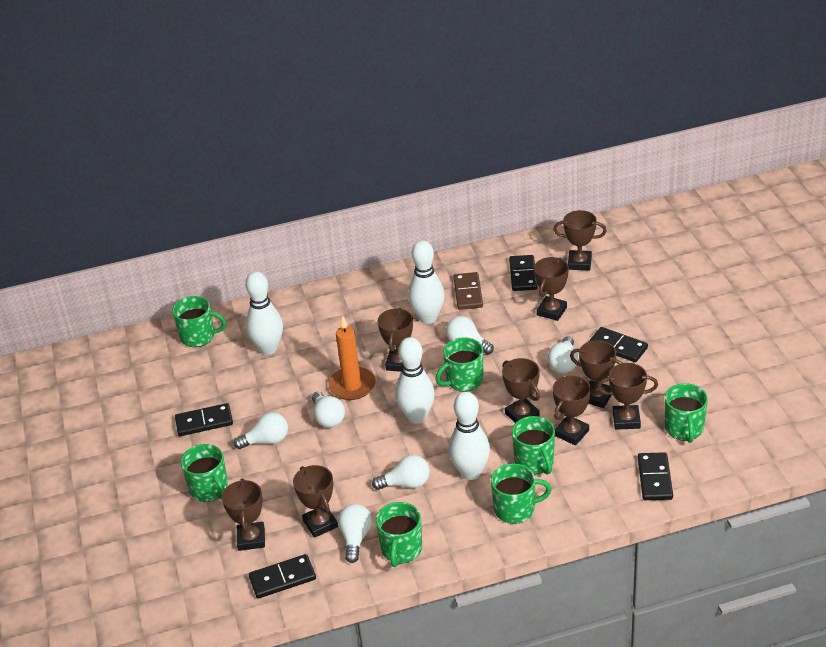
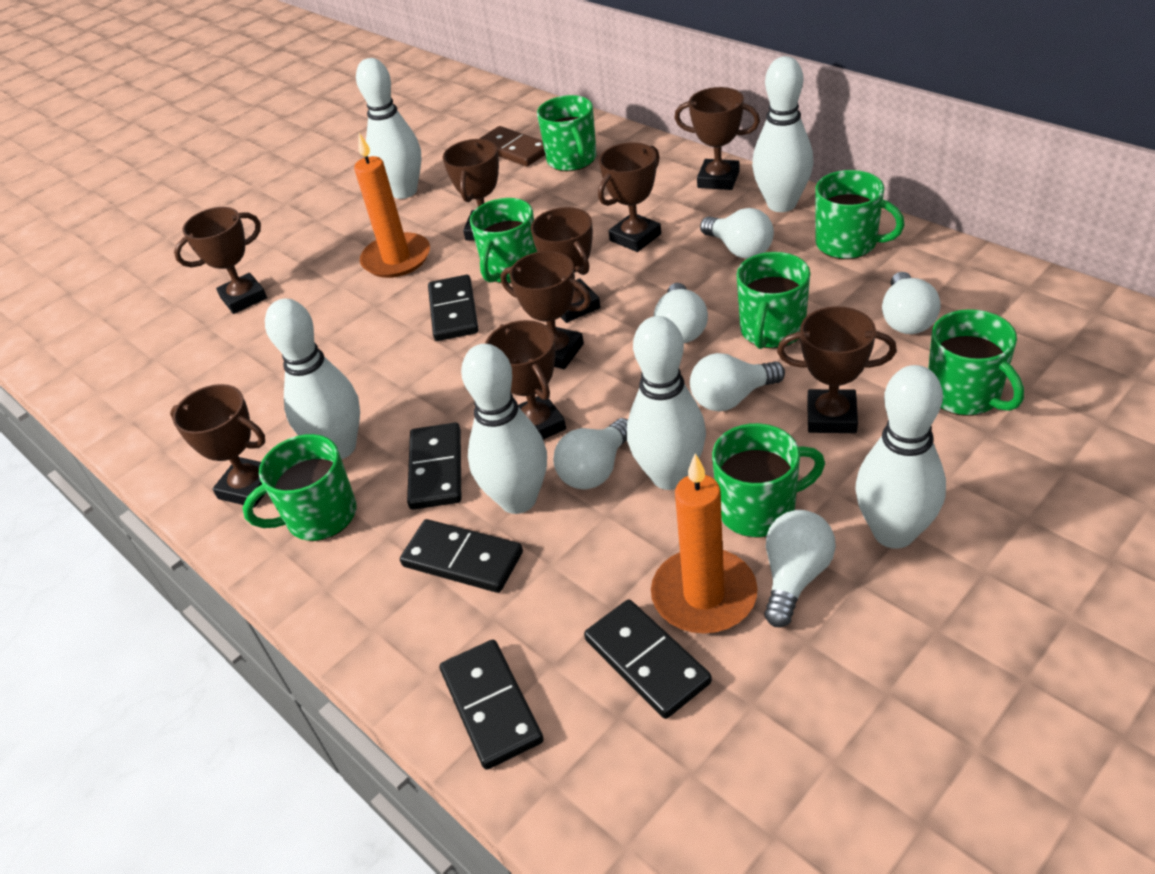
orange candle: 1 -> 2
white bowling pin: 4 -> 6

